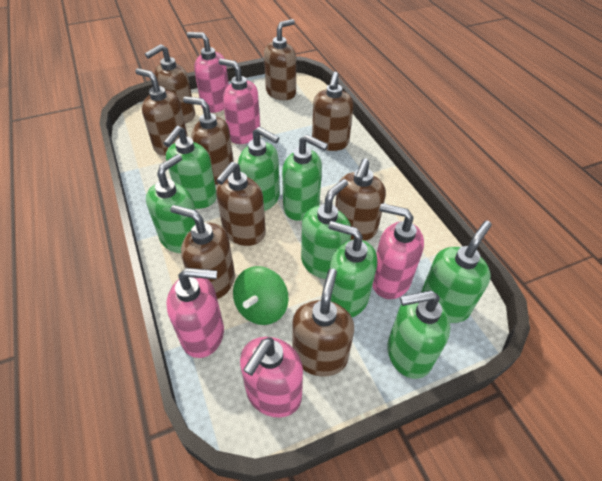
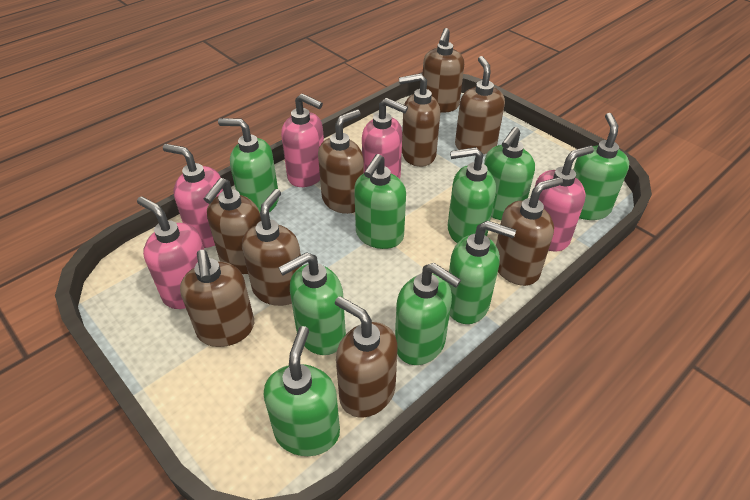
green soap dispenser: 8 -> 9
green spinning top: 1 -> 0

